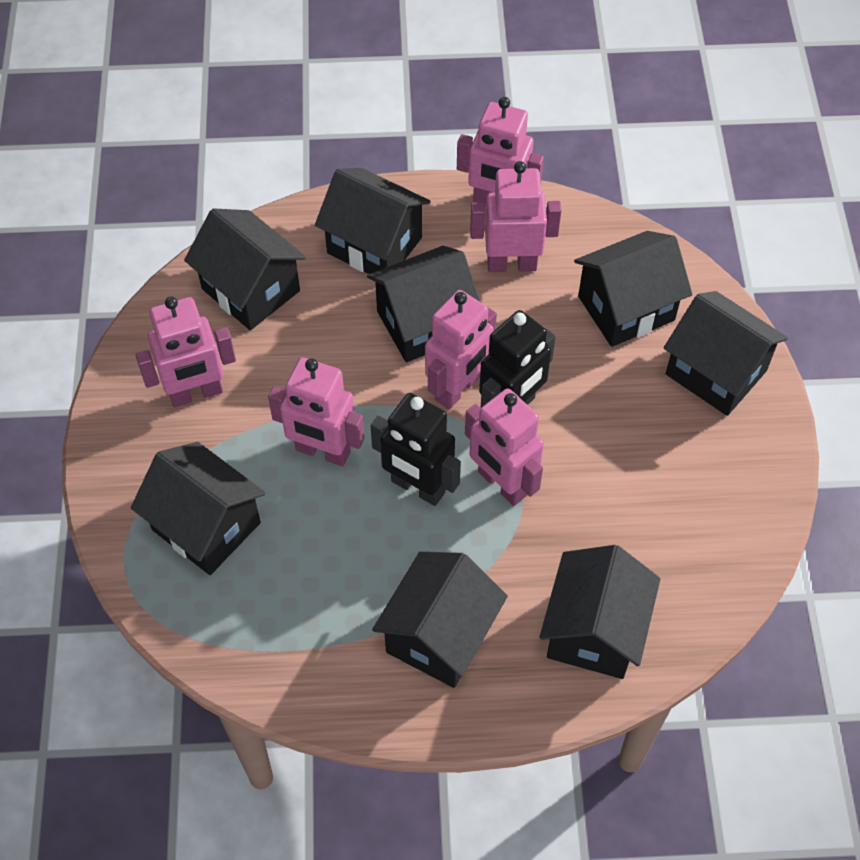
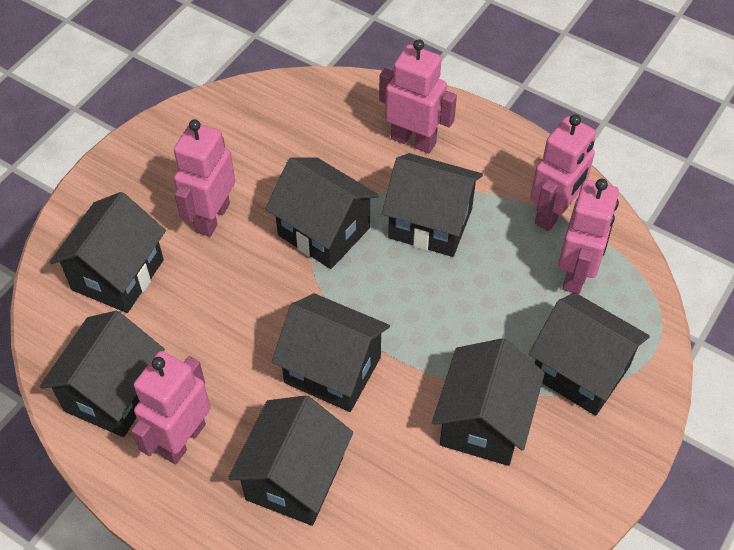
black robot: 2 -> 0
pink robot: 6 -> 5

